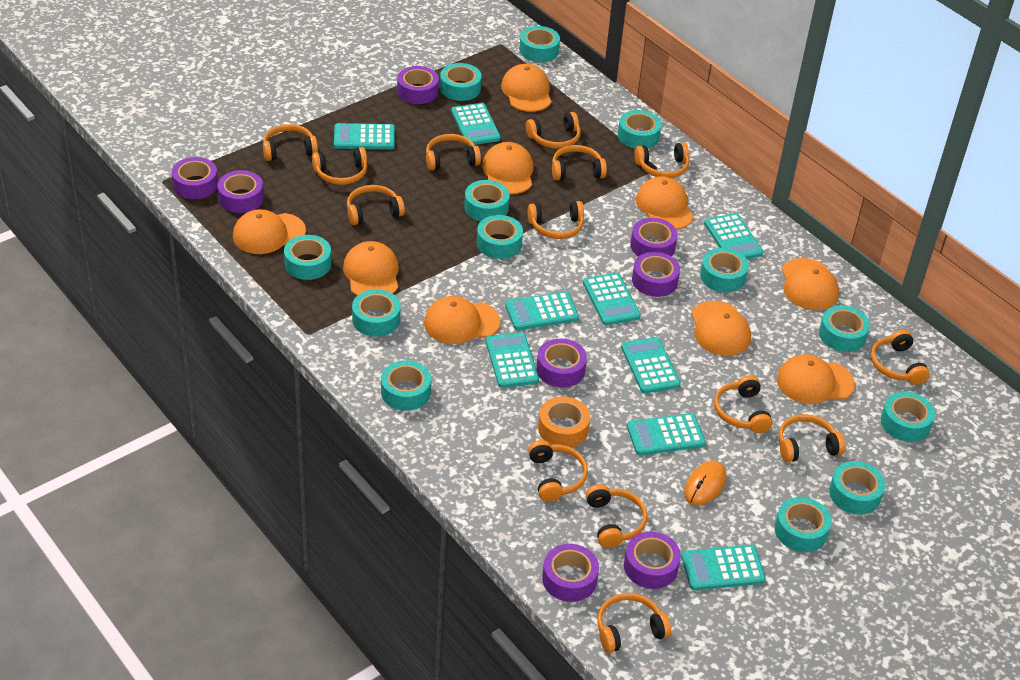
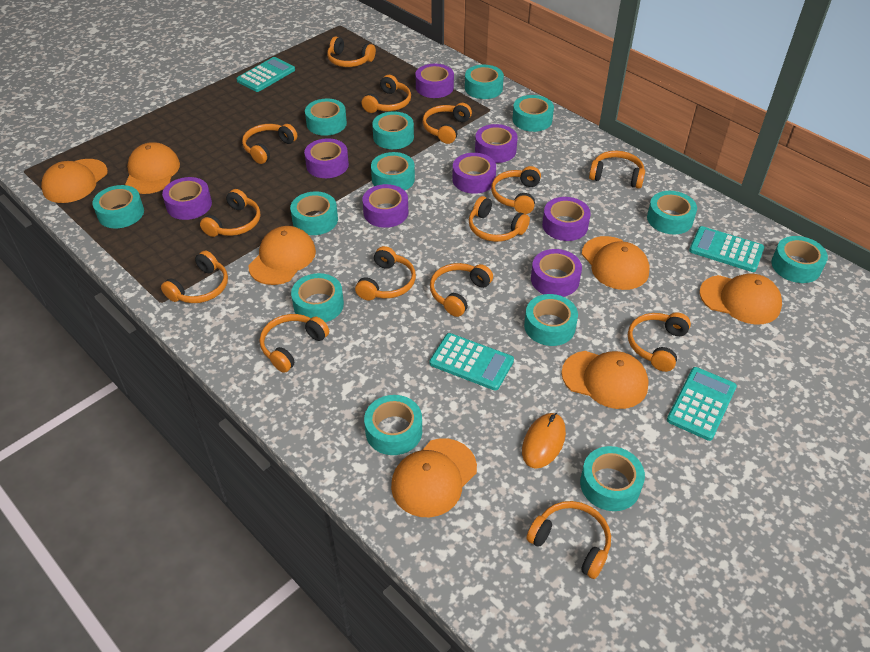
orange cap: 9 -> 7
orange tape: 1 -> 0
turquoise calculator: 9 -> 4

